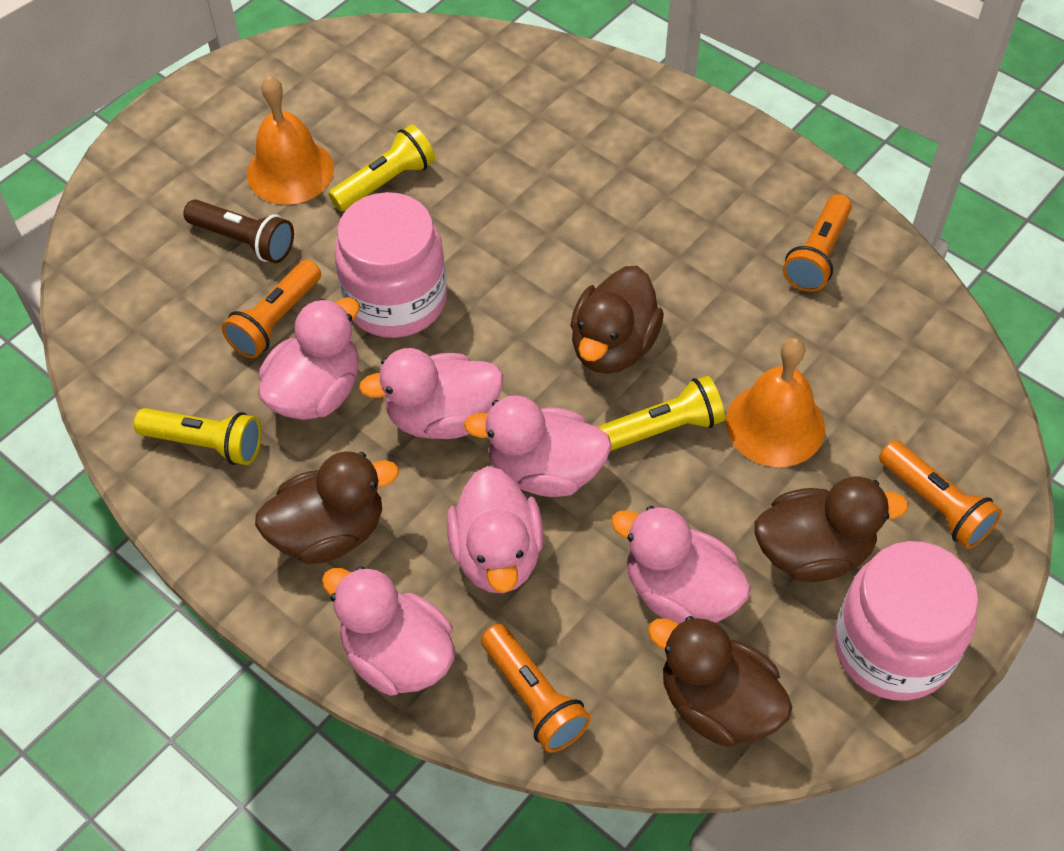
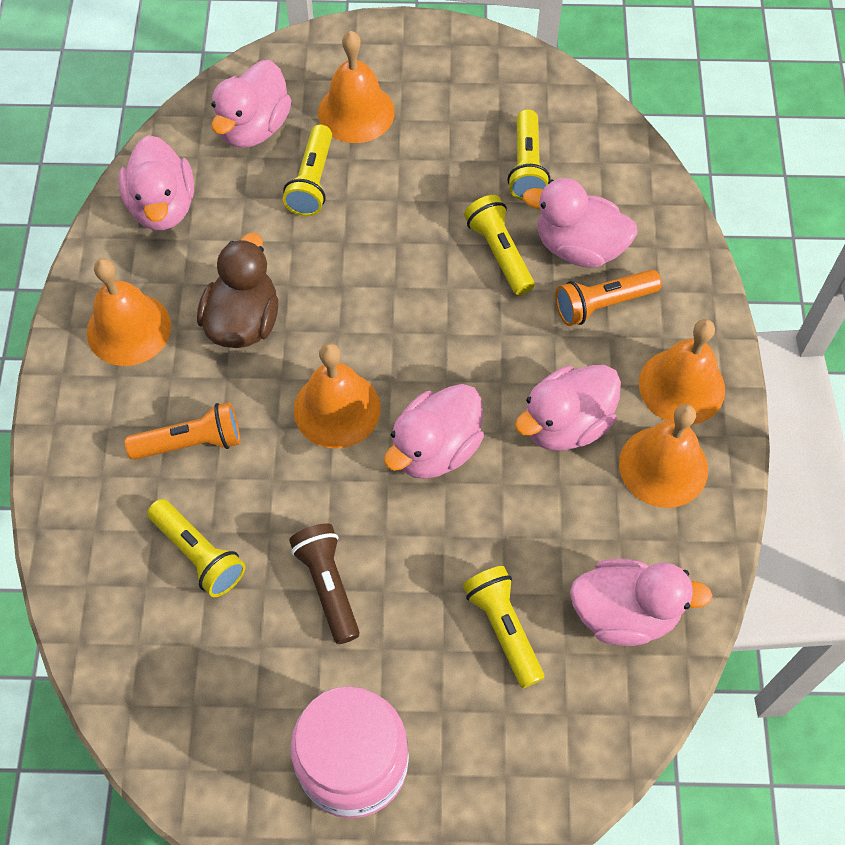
brown duck: 4 -> 1
orange bell: 2 -> 5
orange flashlight: 4 -> 2
pink jar: 2 -> 1
yellow flashlight: 3 -> 5

